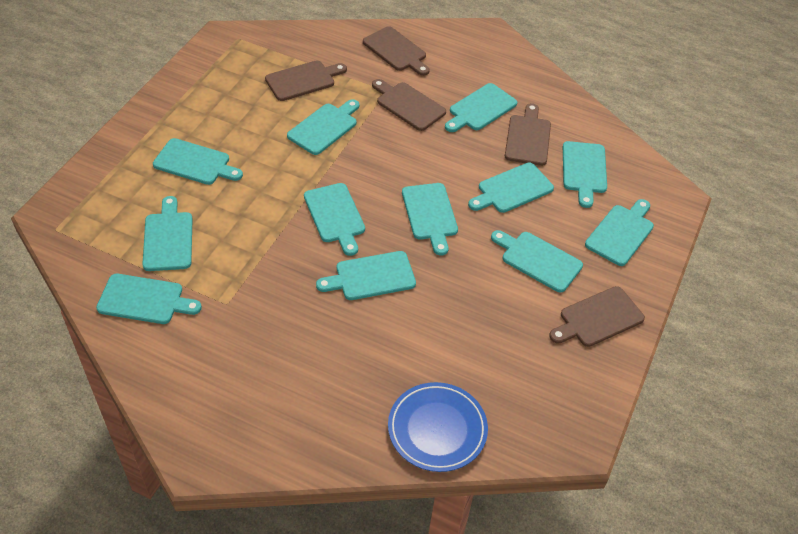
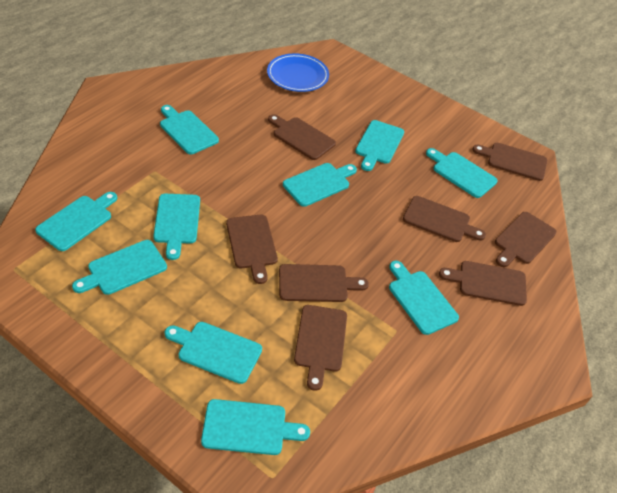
brown cutting board: 5 -> 8
turquoise cutting board: 12 -> 10

